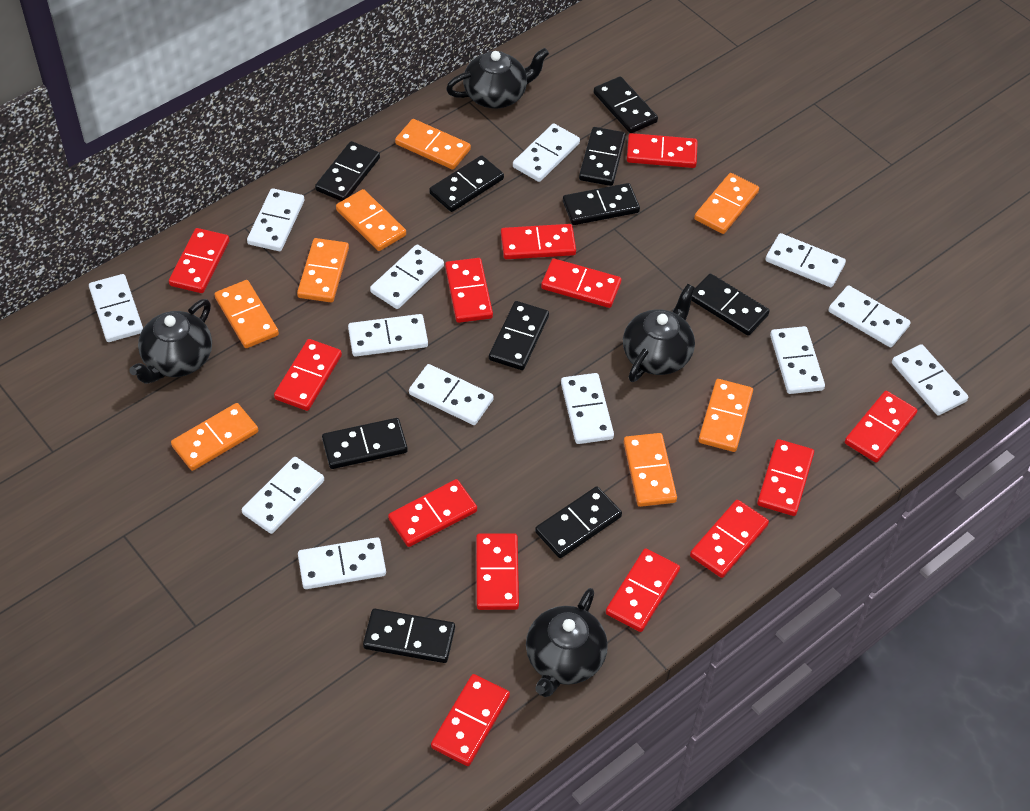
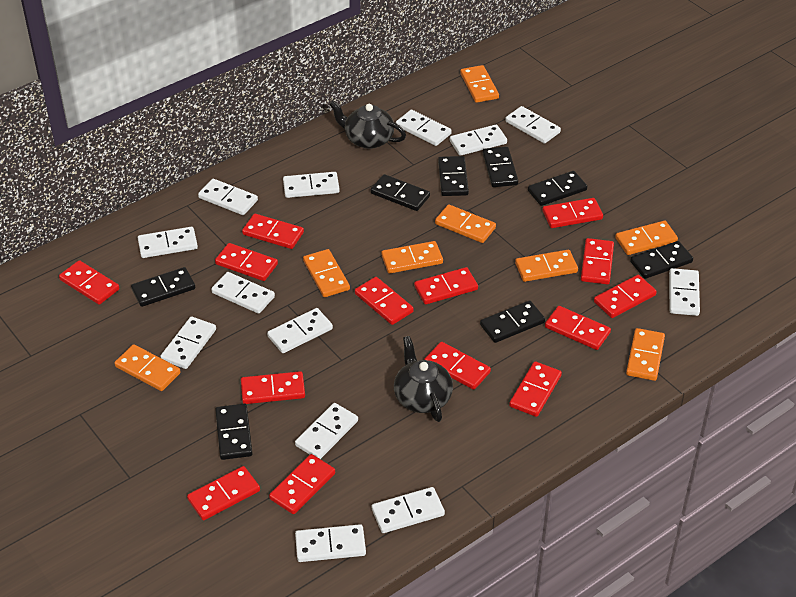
black domino: 10 -> 8
black teapot: 4 -> 2
red domino: 13 -> 14

